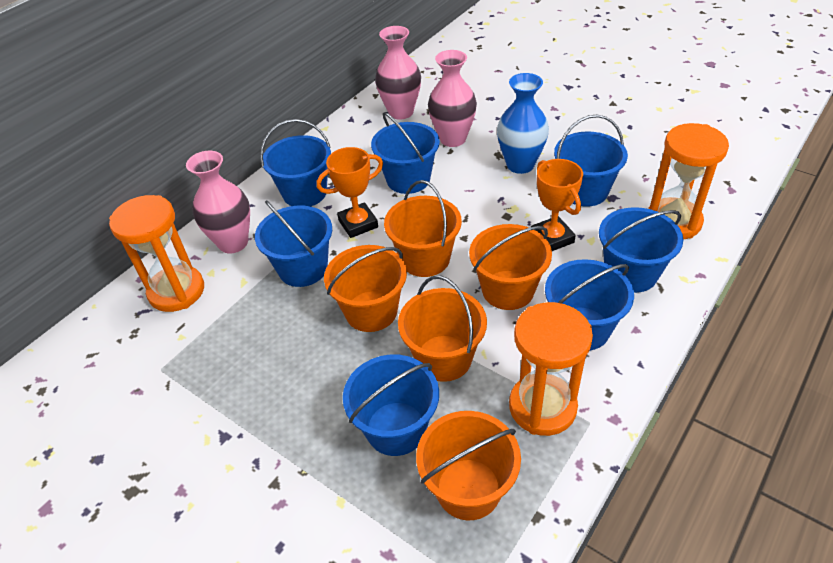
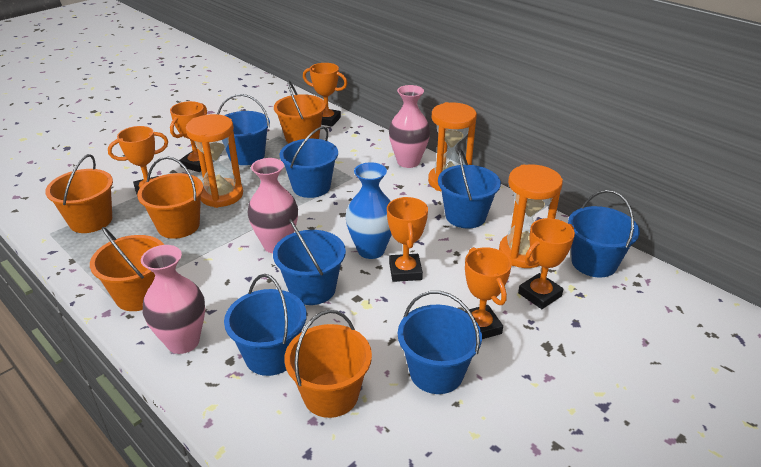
orange trophy: 2 -> 6

